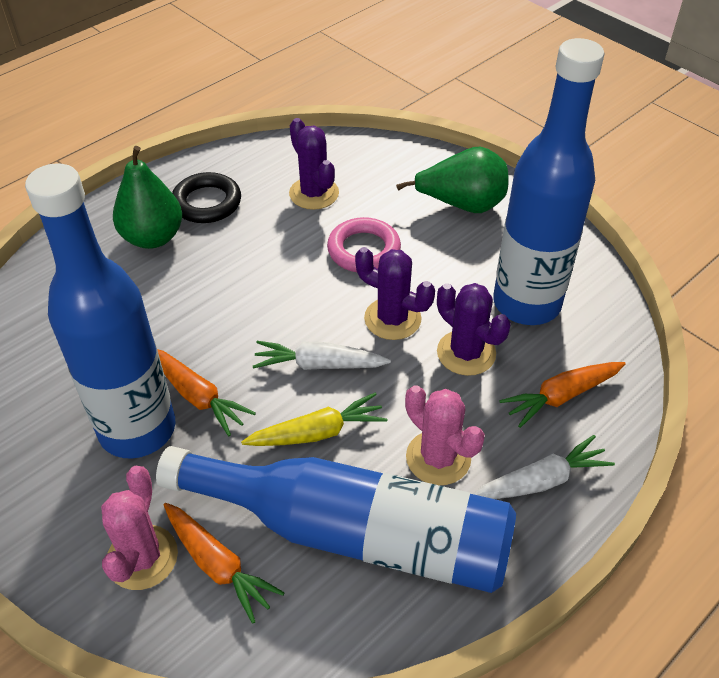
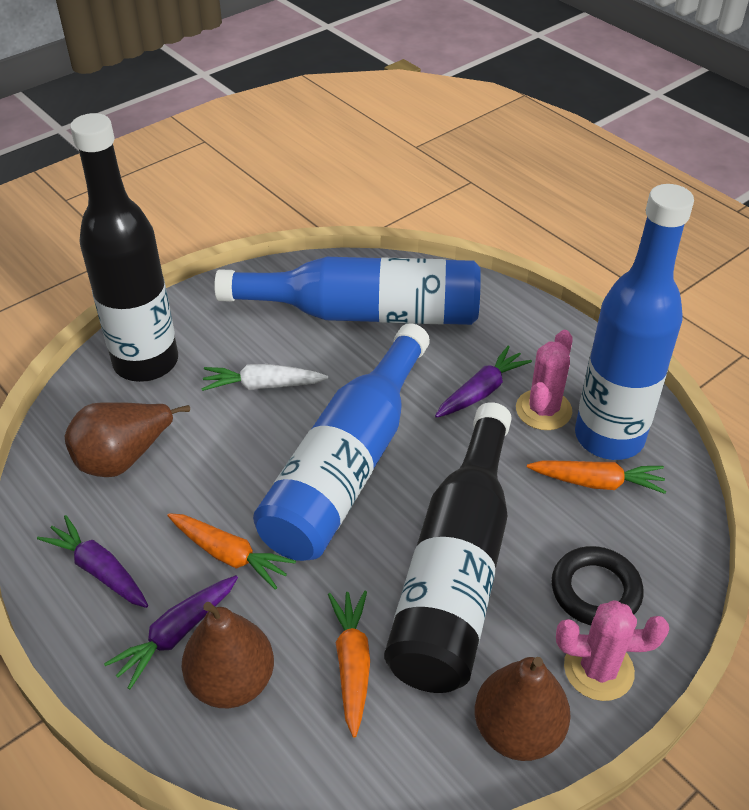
black bottle: 0 -> 2
brown pear: 0 -> 3
green pear: 2 -> 0
pink ring: 1 -> 0
purple cactus: 3 -> 0
purple carrot: 0 -> 3
white carrot: 2 -> 1
yellow carrot: 1 -> 0

